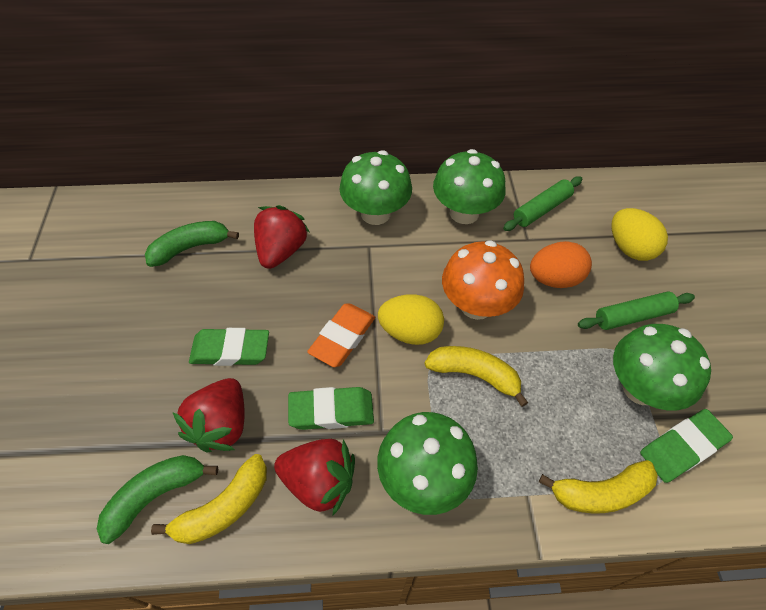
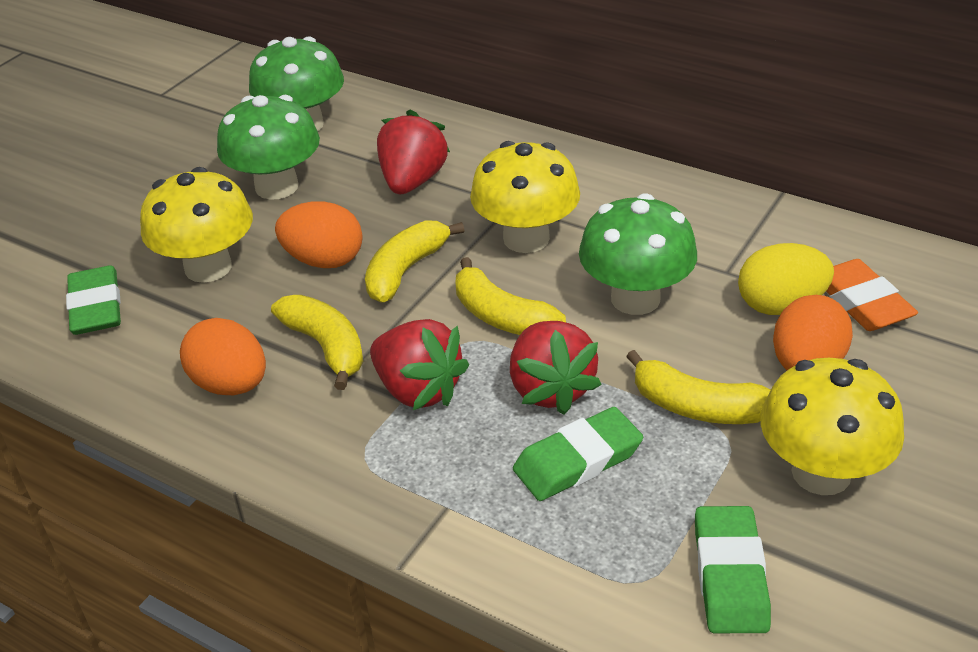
green banana: 2 -> 0
green mushroom: 4 -> 3
green rolling pin: 2 -> 0
orange egg: 1 -> 3
orange mushroom: 1 -> 0
yellow banana: 3 -> 4
yellow egg: 2 -> 1
yellow mushroom: 0 -> 3

